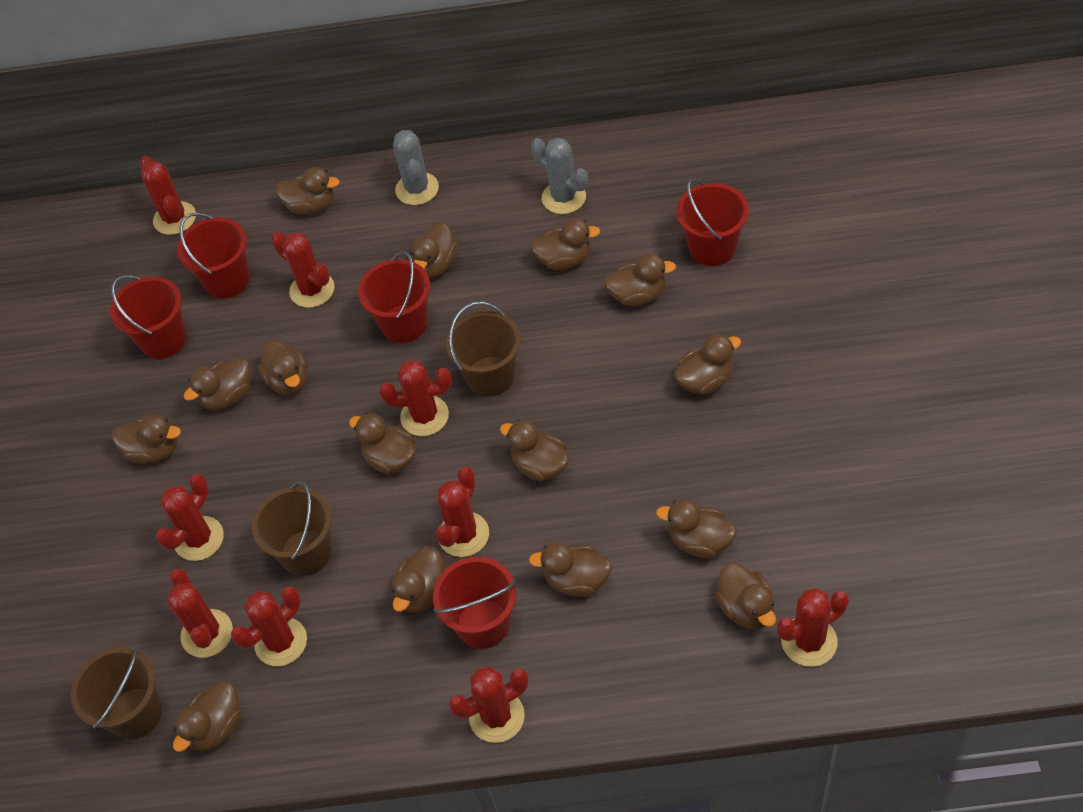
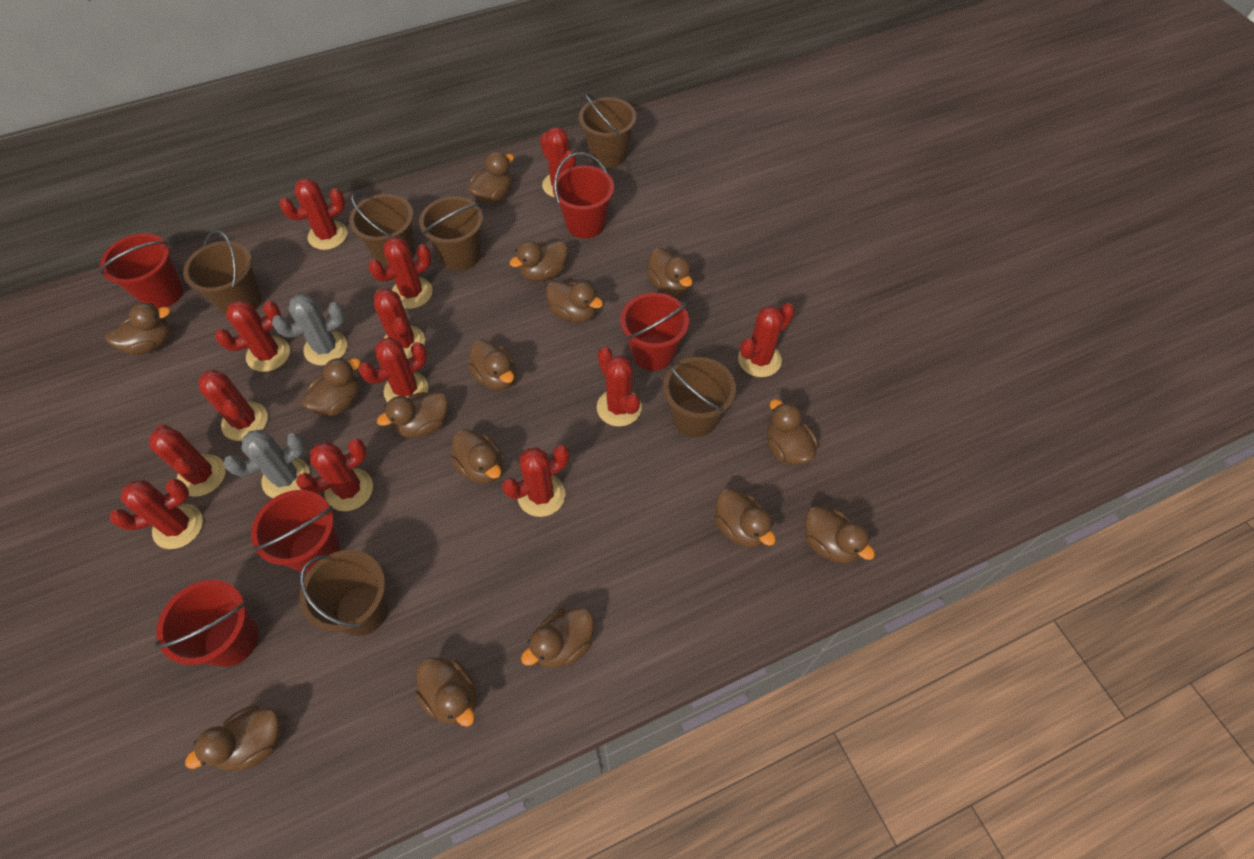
brown bucket: 3 -> 6
red cactus: 9 -> 13

